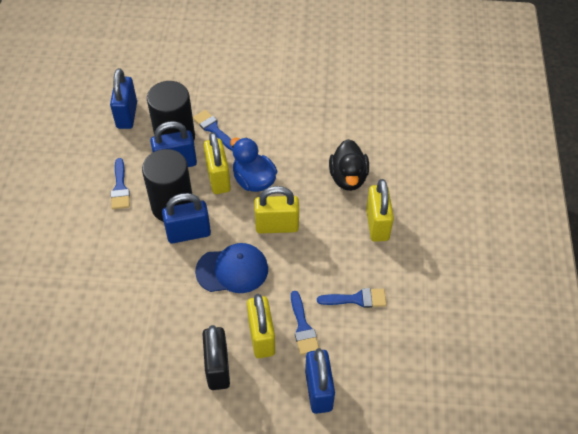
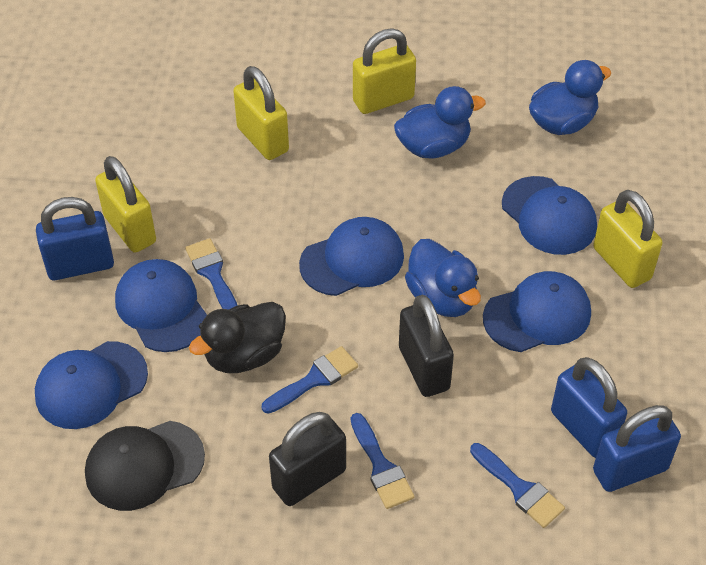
black cap: 0 -> 1
black cylinder: 2 -> 0
black padlock: 1 -> 2
blue cap: 1 -> 5
blue duck: 1 -> 3
blue padlock: 4 -> 3

